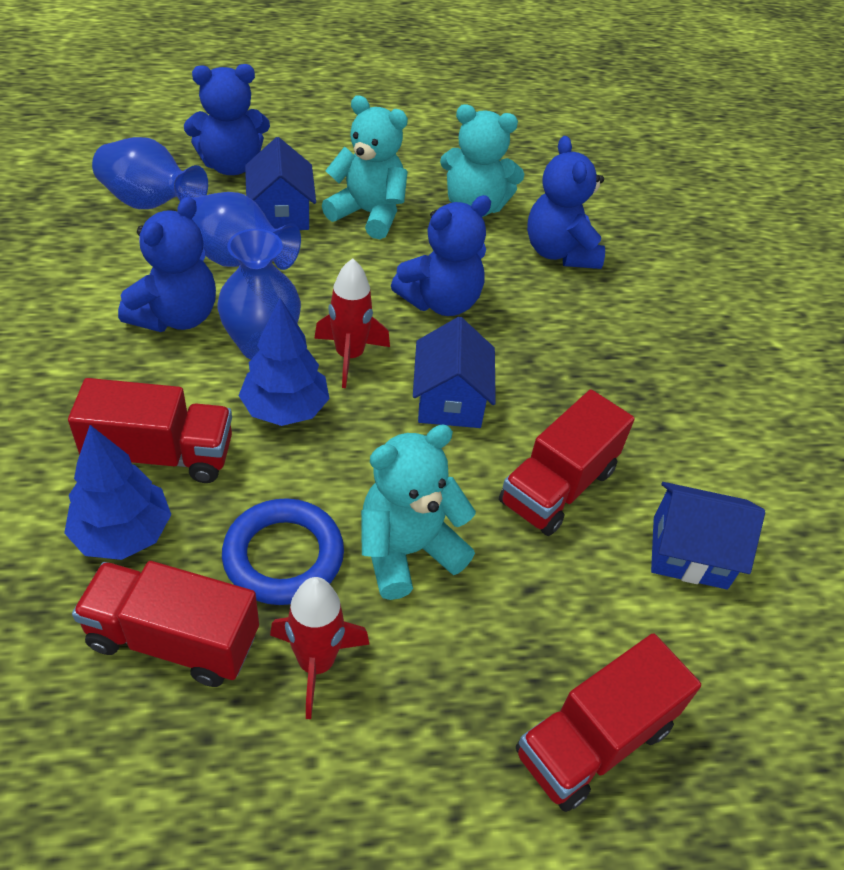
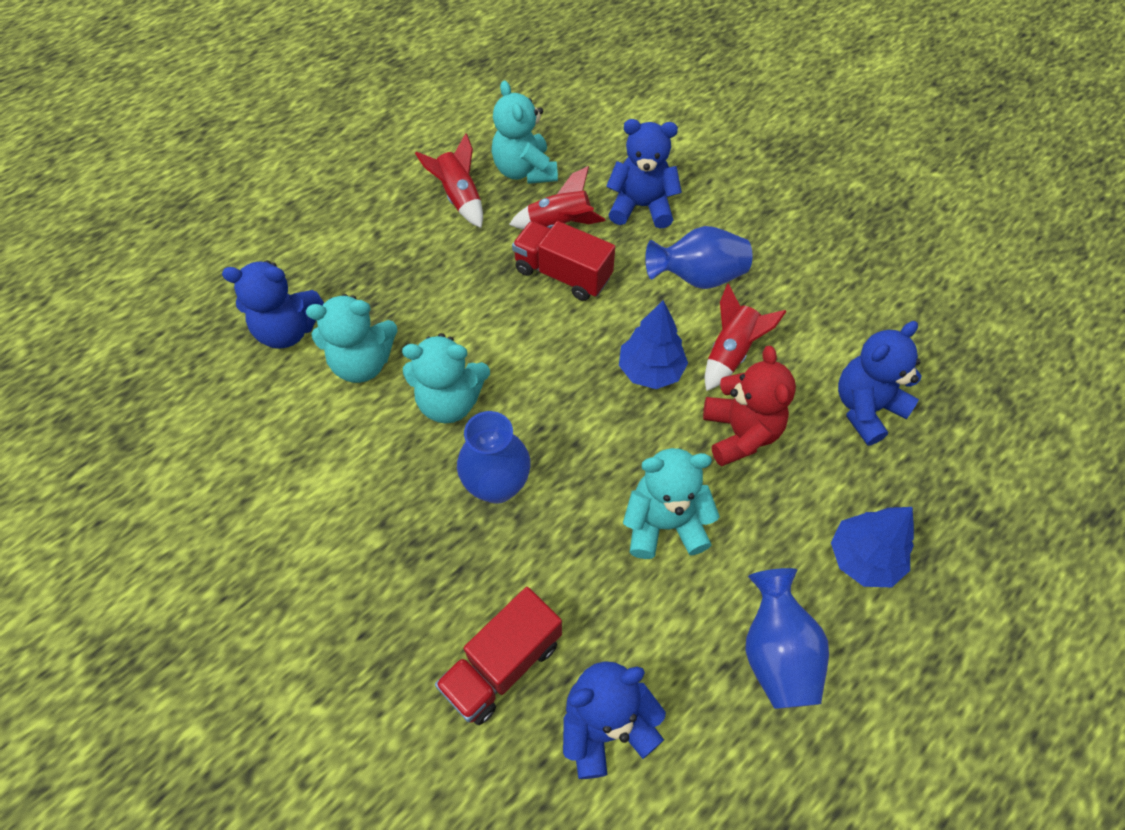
blue house: 3 -> 0
blue ring: 1 -> 0
red rocket: 2 -> 3
red teddy bear: 0 -> 1
red truck: 4 -> 2
turquoise teddy bear: 3 -> 4

